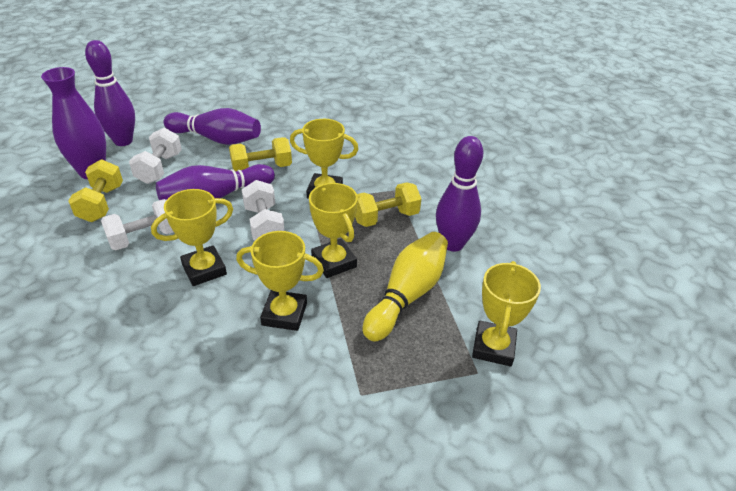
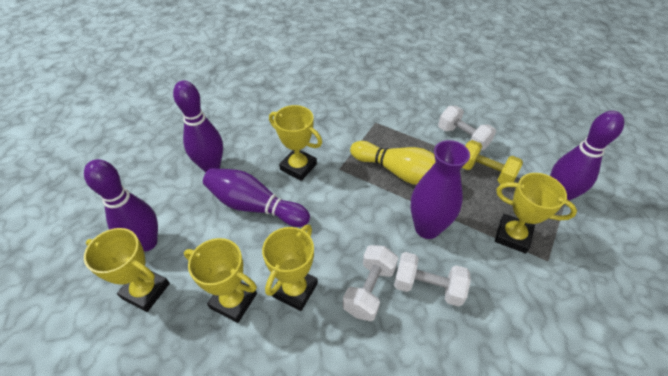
yellow dumbbell: 3 -> 1

